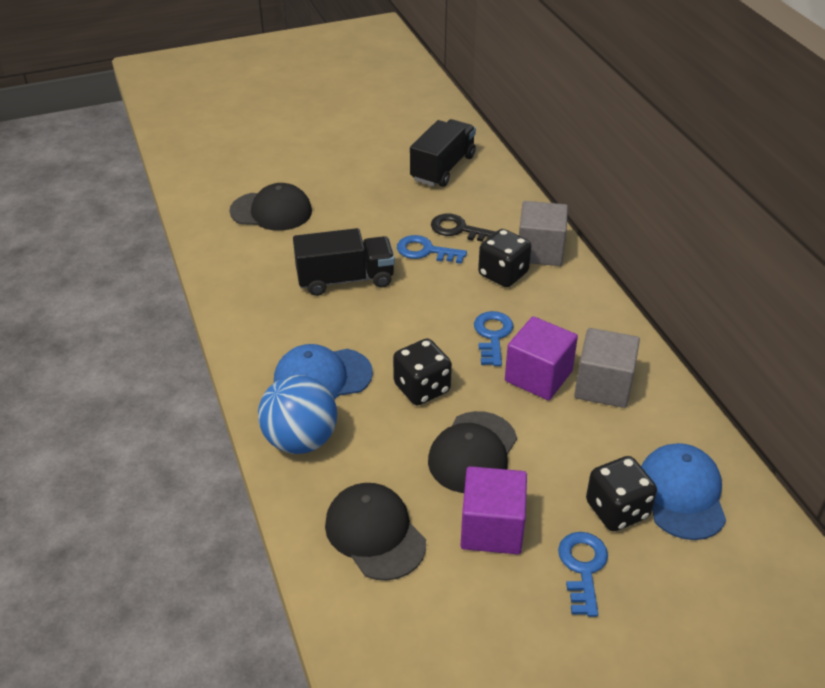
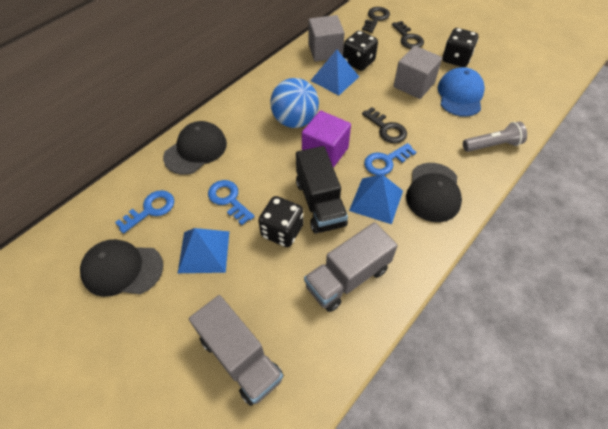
black key: 1 -> 3
black truck: 2 -> 1
blue cap: 2 -> 1
blue pyramid: 0 -> 3
grey flashlight: 0 -> 1
grey truck: 0 -> 2
purple cube: 2 -> 1

